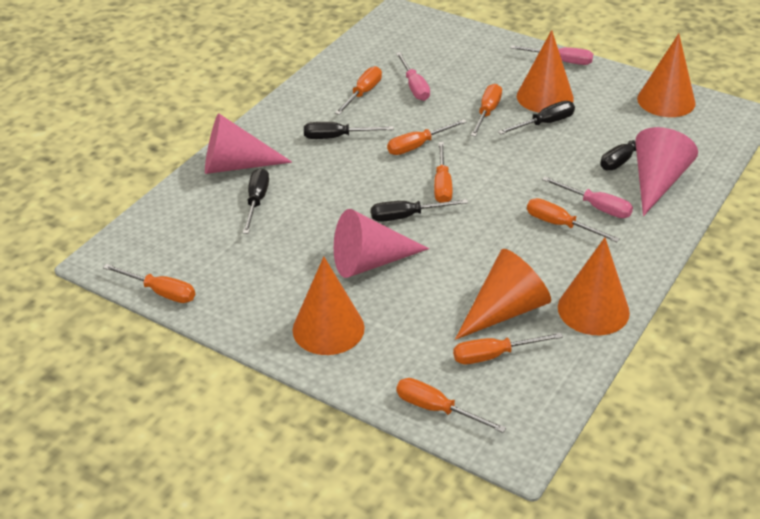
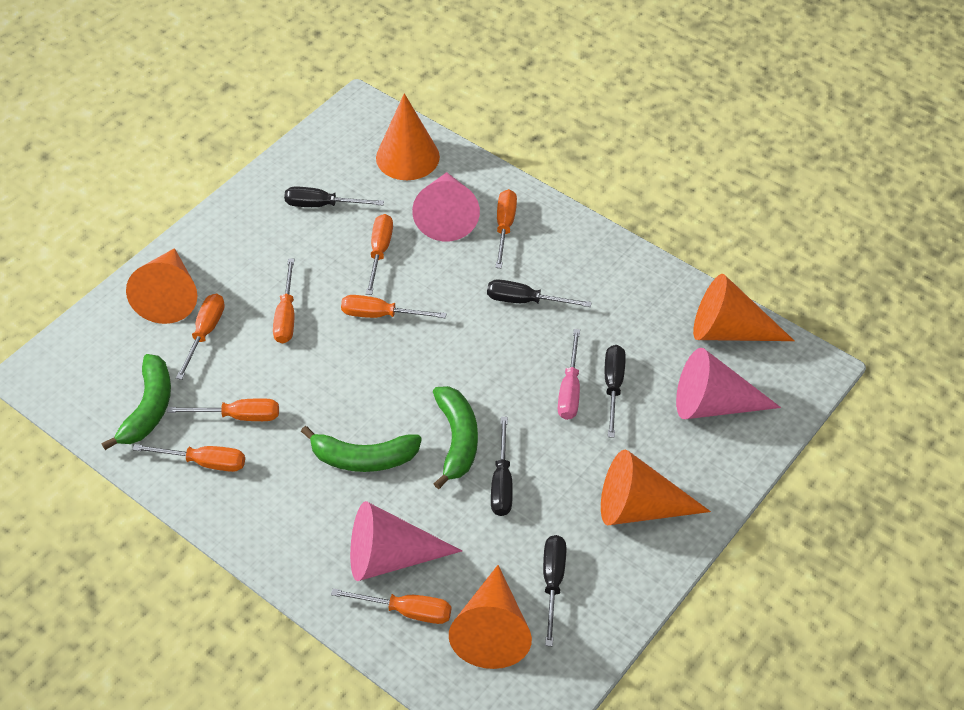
green banana: 0 -> 3
pink screwdriver: 3 -> 1

